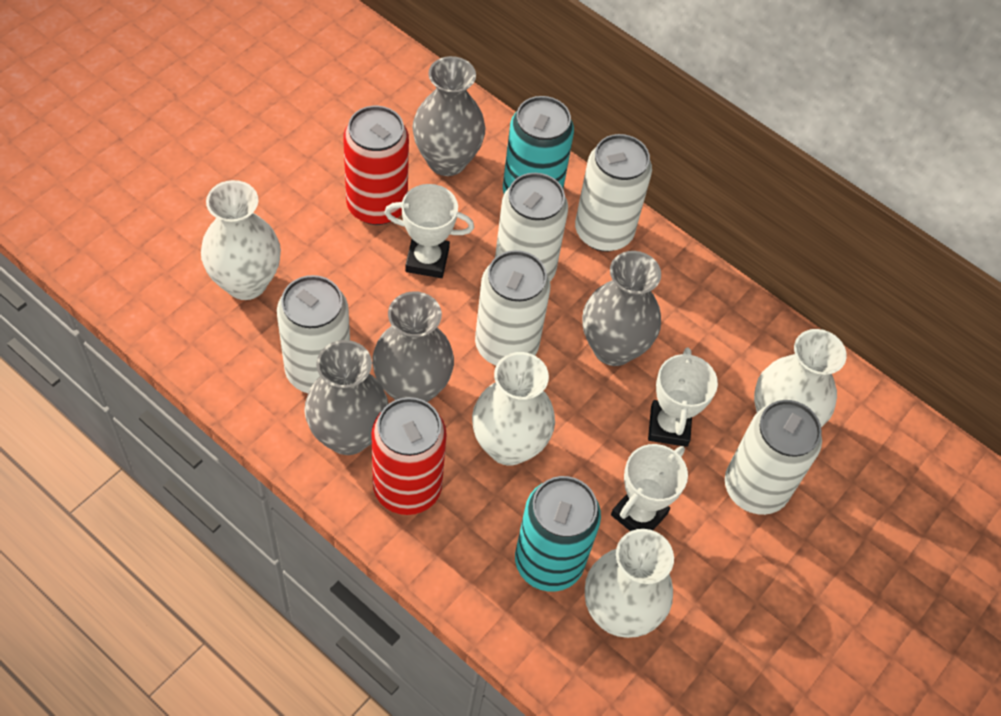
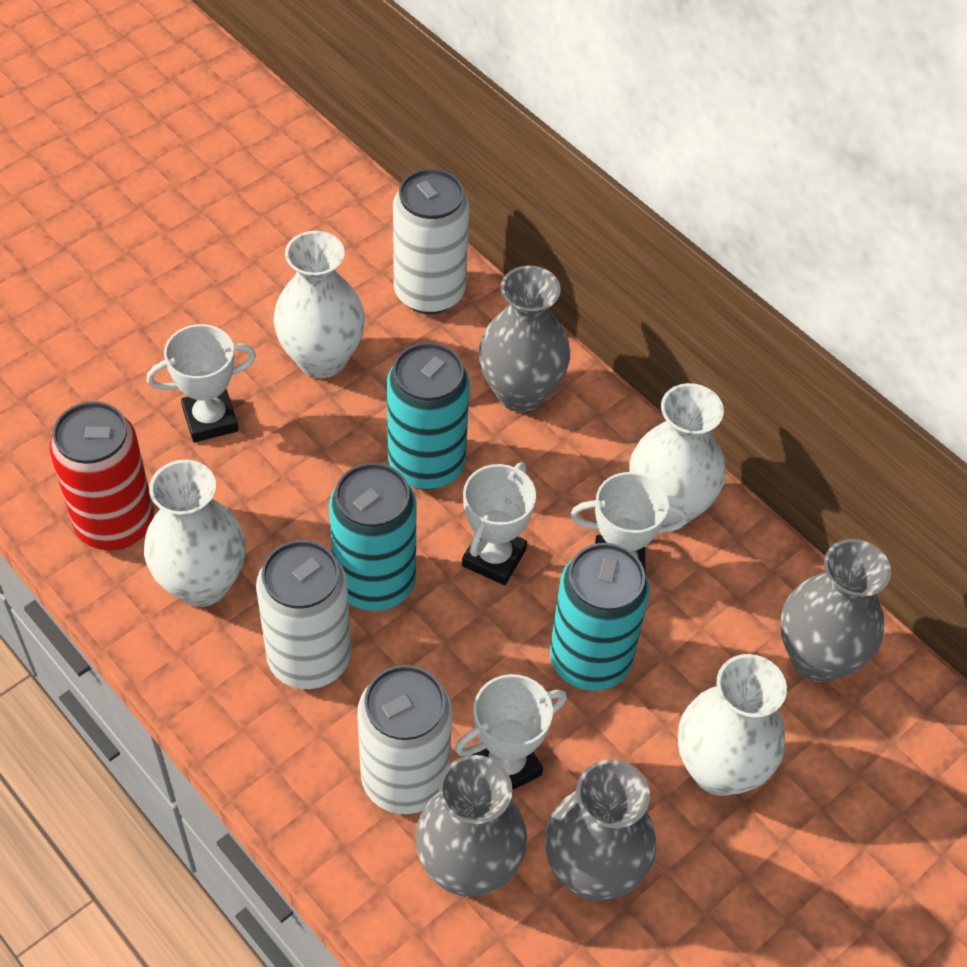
red can: 2 -> 1
turquoise can: 2 -> 3
white can: 5 -> 3
white trophy: 3 -> 4

